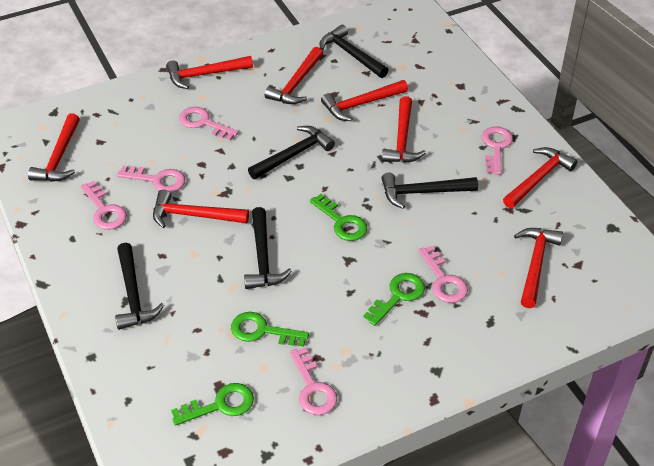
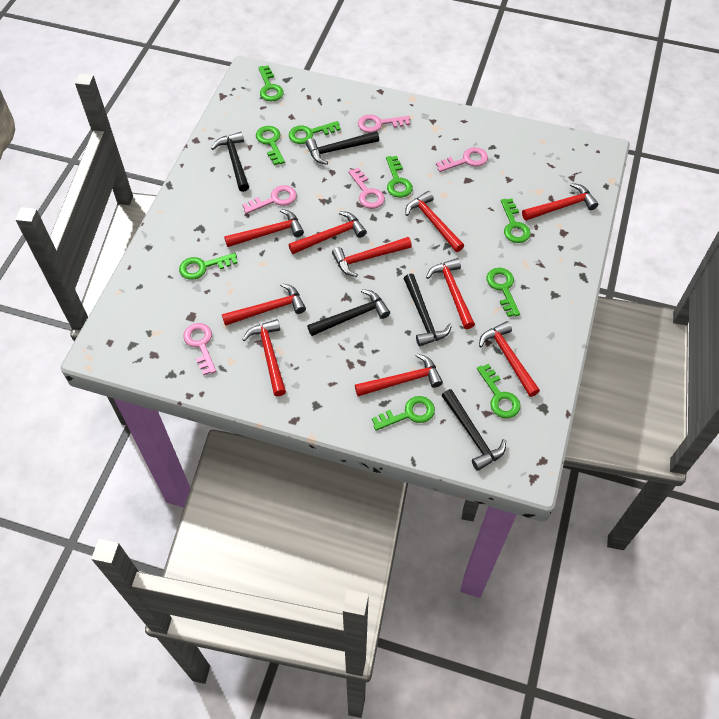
green key: 4 -> 9
pink key: 6 -> 5
red hammer: 8 -> 10

